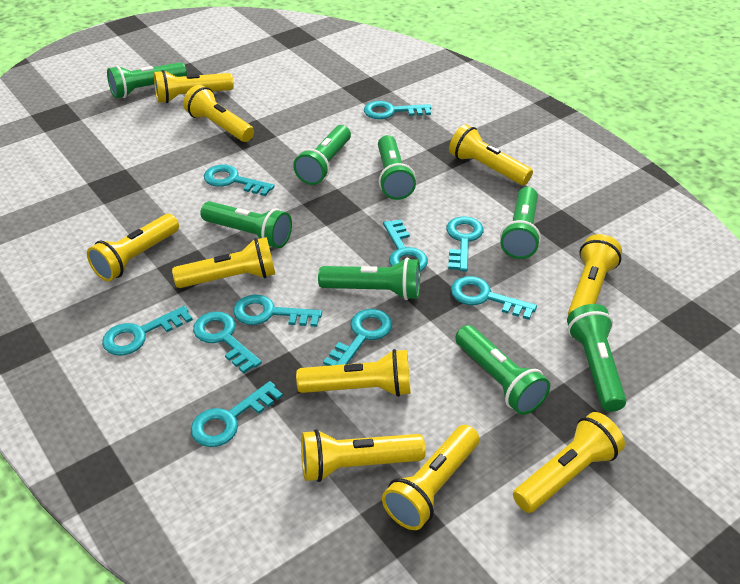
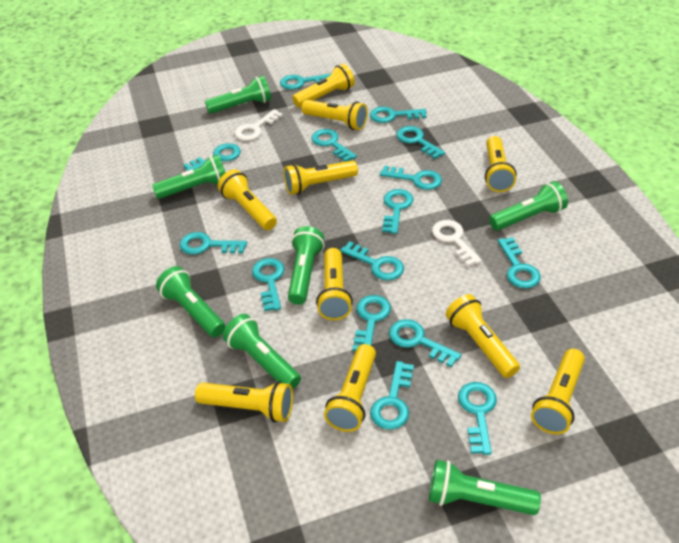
green flashlight: 8 -> 7
turquoise key: 10 -> 15
white key: 0 -> 2

